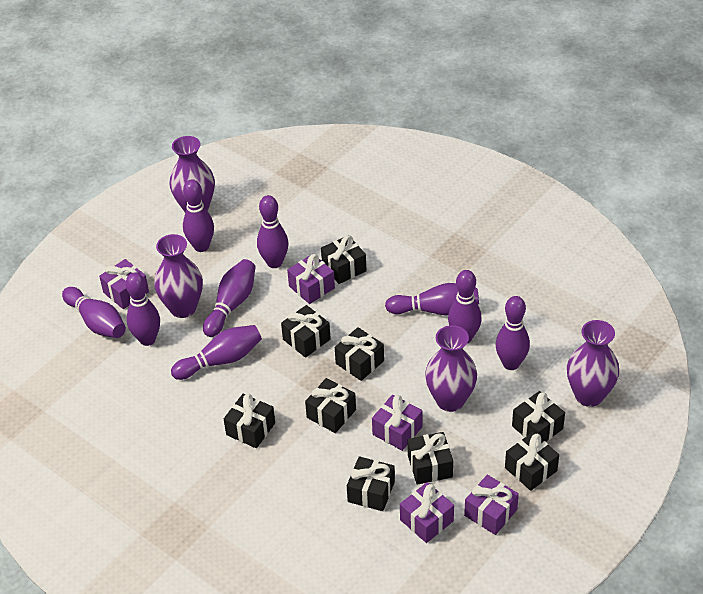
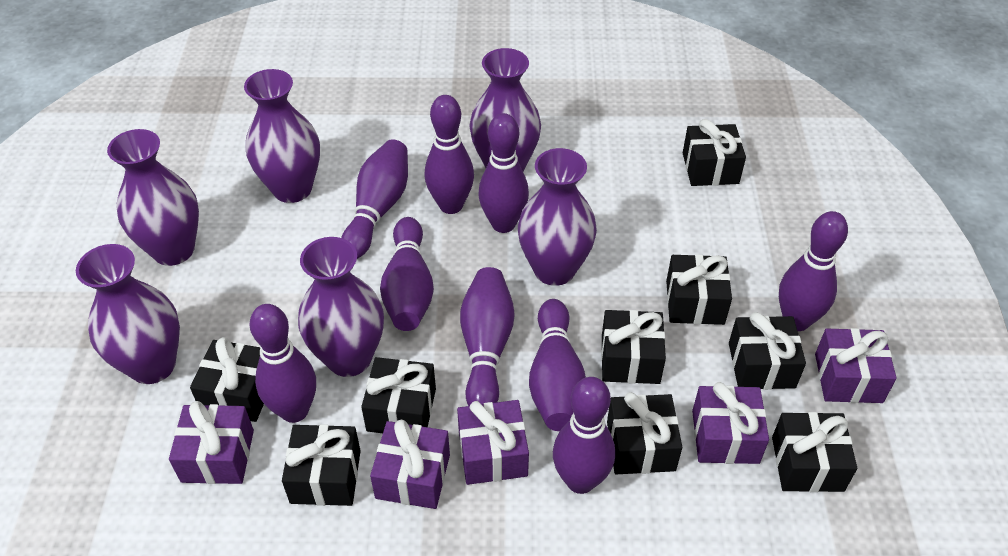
purple vase: 4 -> 6

